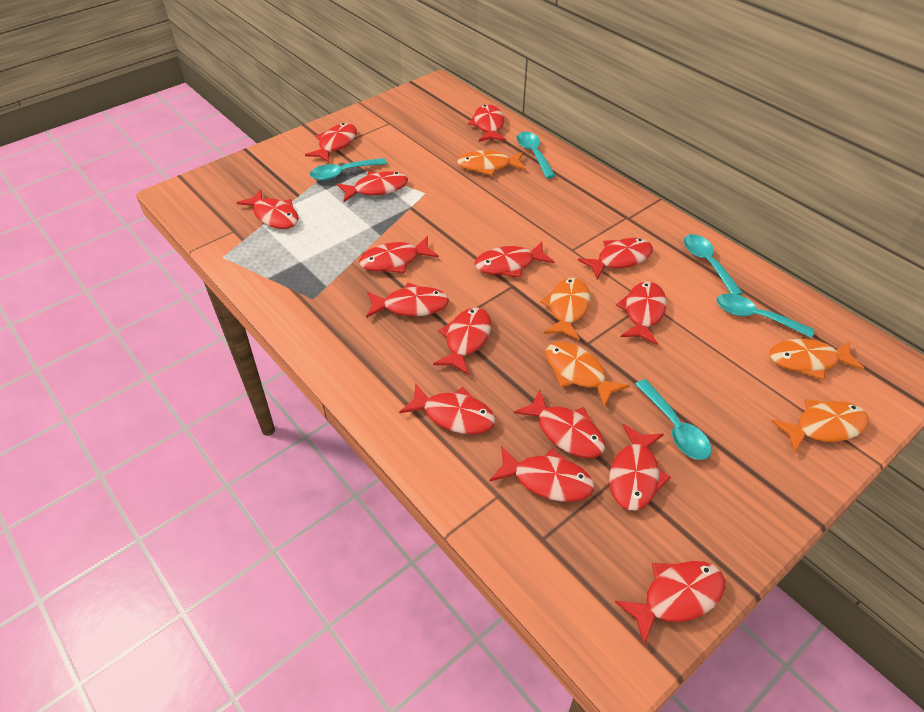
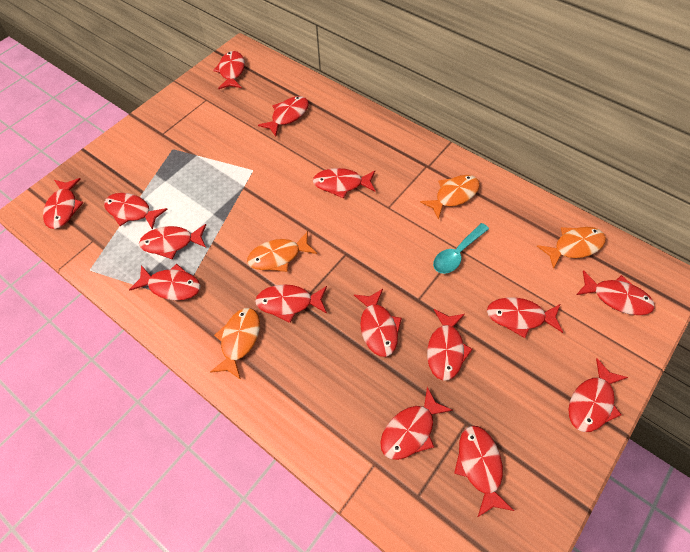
orange fish: 5 -> 4
turquoise spoon: 5 -> 1

